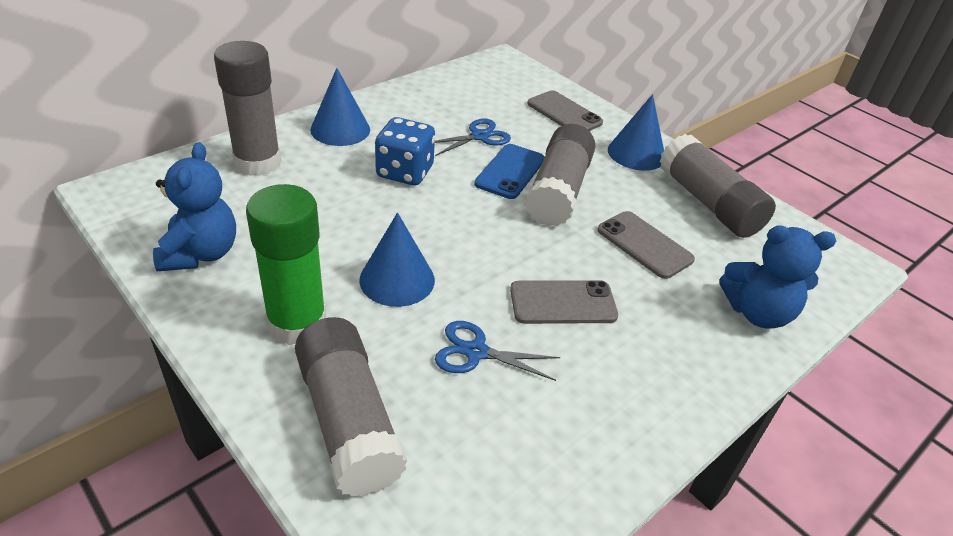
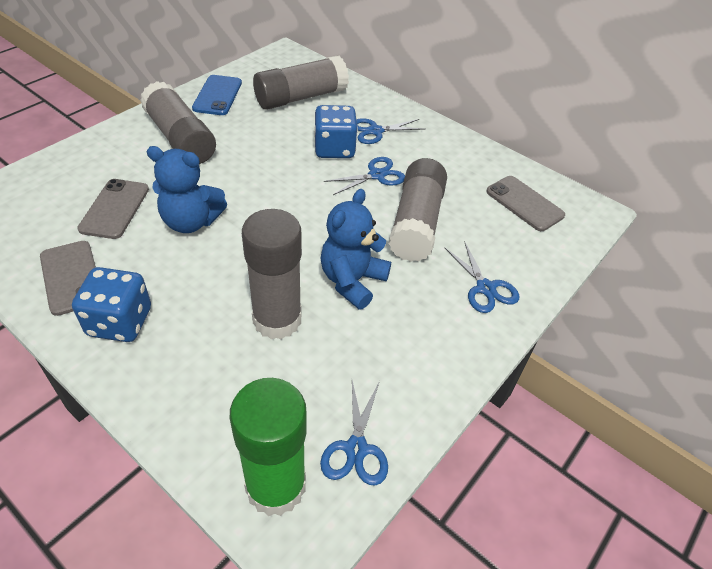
blue cone: 3 -> 0
blue dice: 1 -> 2
blue scissors: 2 -> 4

